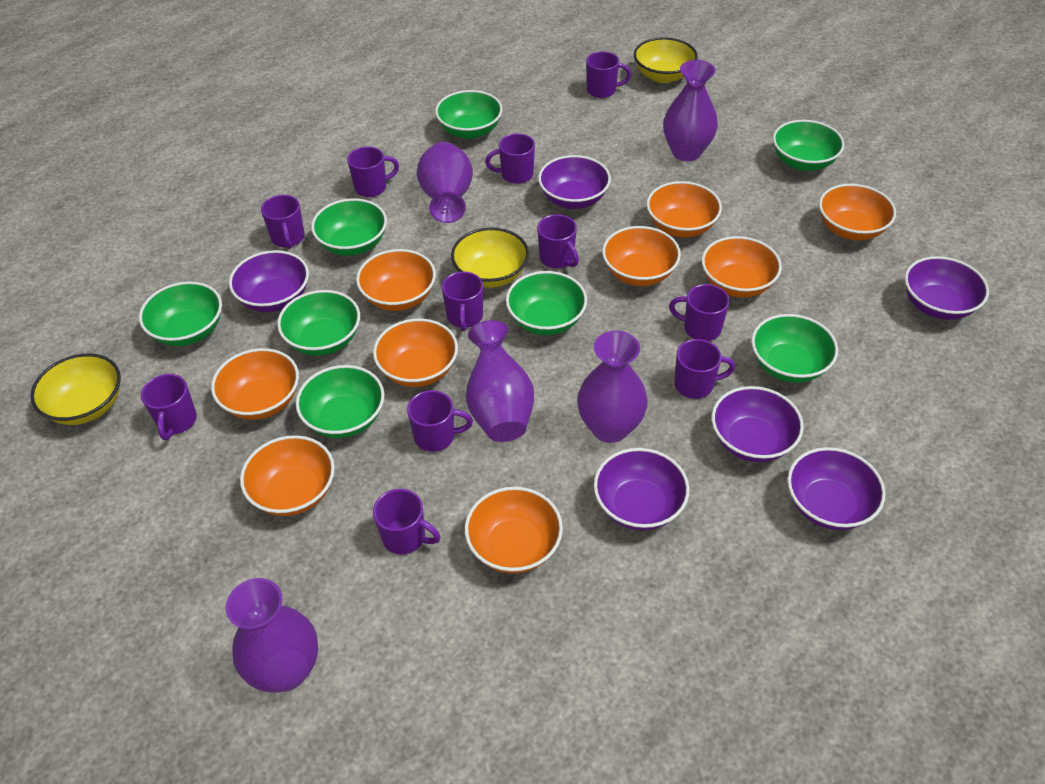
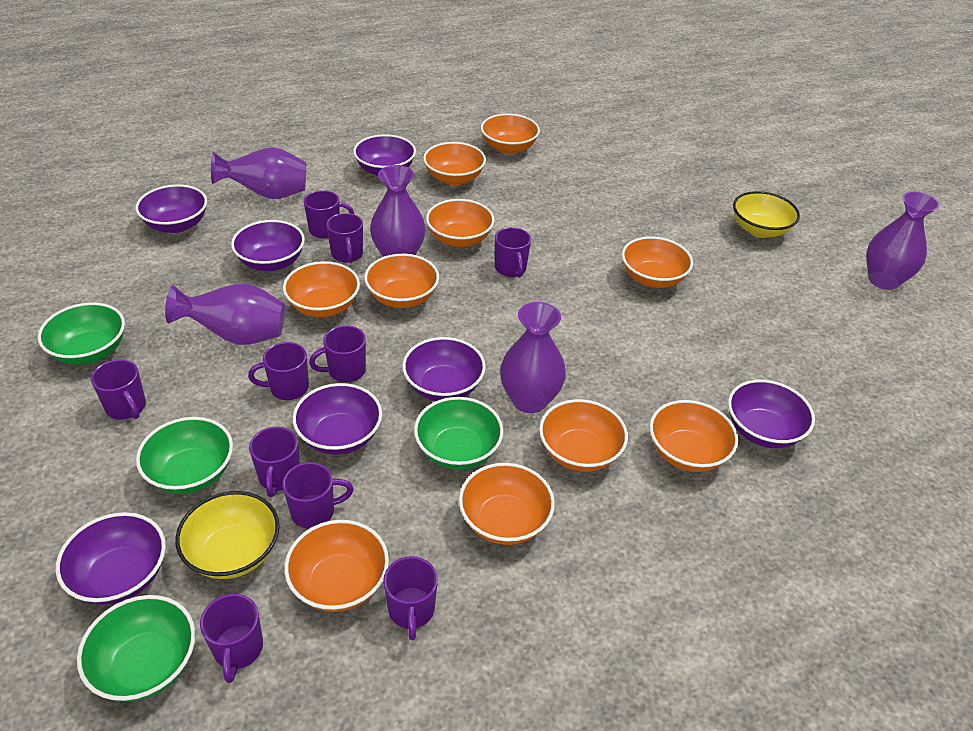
green bowl: 8 -> 4
orange bowl: 9 -> 10
purple bowl: 6 -> 7
purple mug: 11 -> 10
yellow bowl: 3 -> 2

